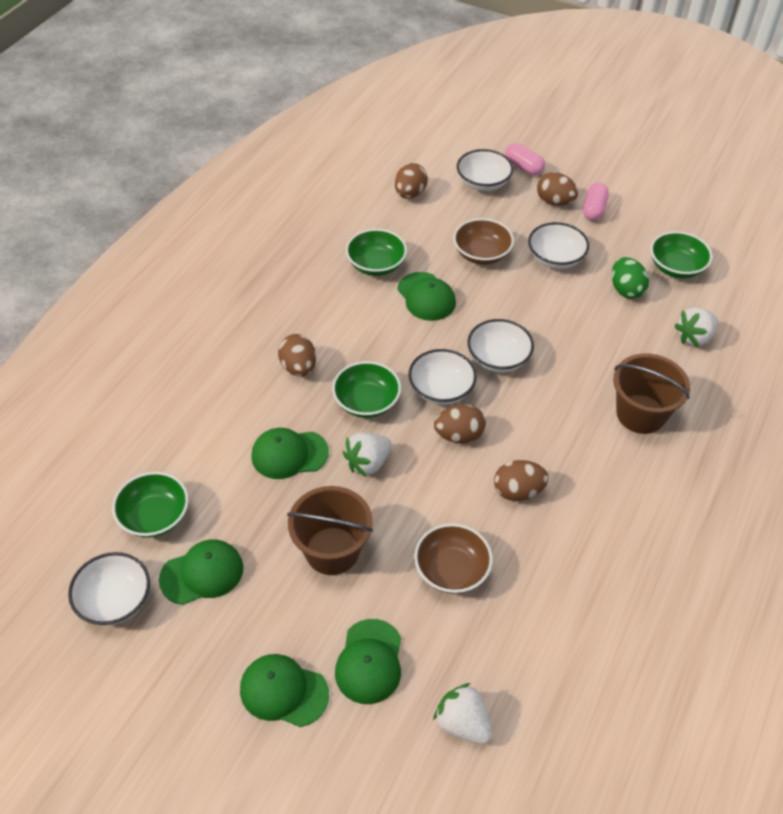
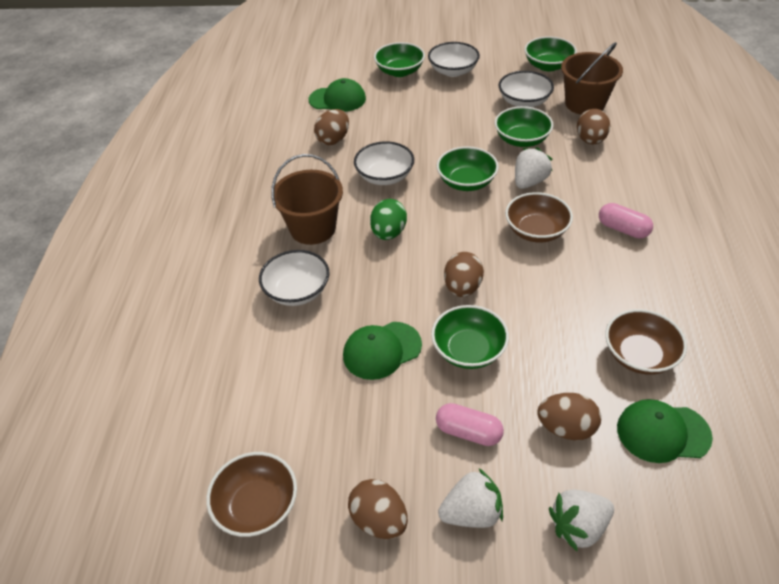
brown bowl: 2 -> 3
green bowl: 4 -> 5
green cap: 5 -> 3
white bowl: 5 -> 4

